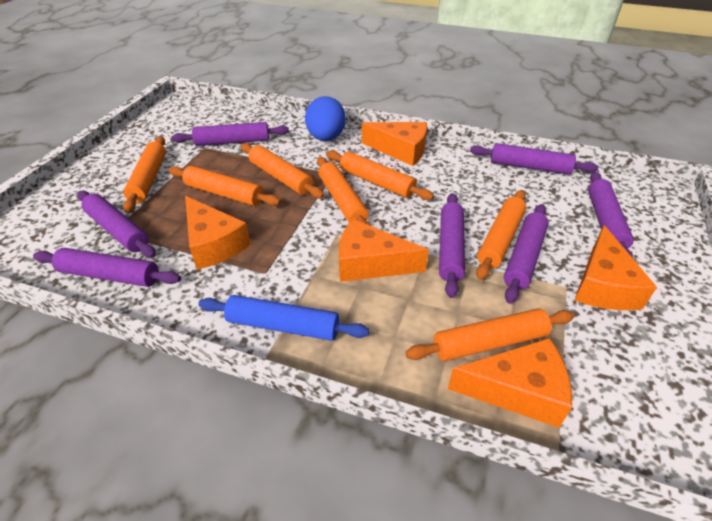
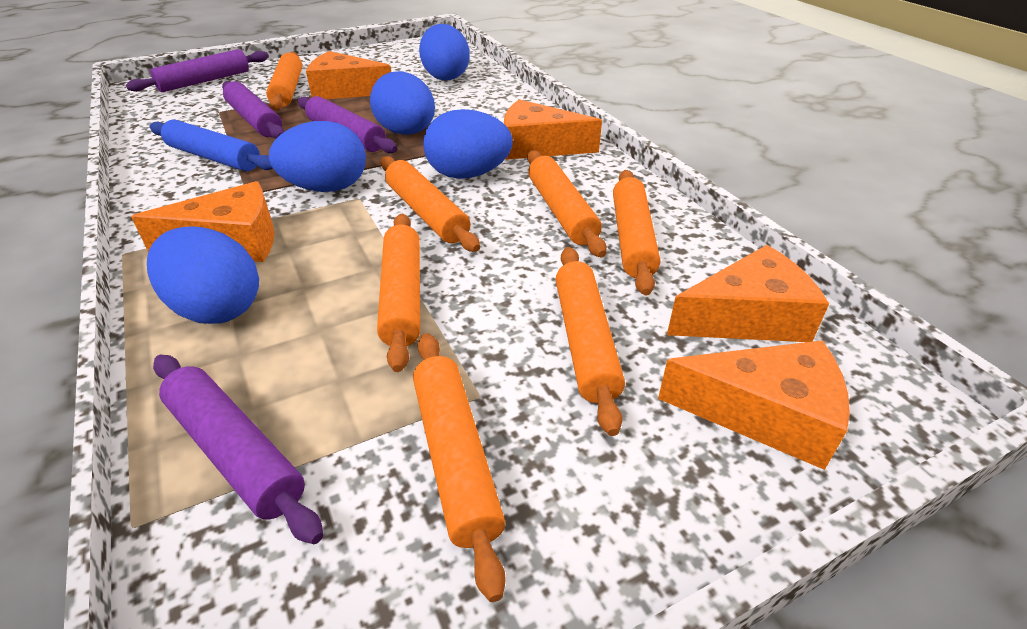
blue egg: 1 -> 5
purple rolling pin: 7 -> 4

